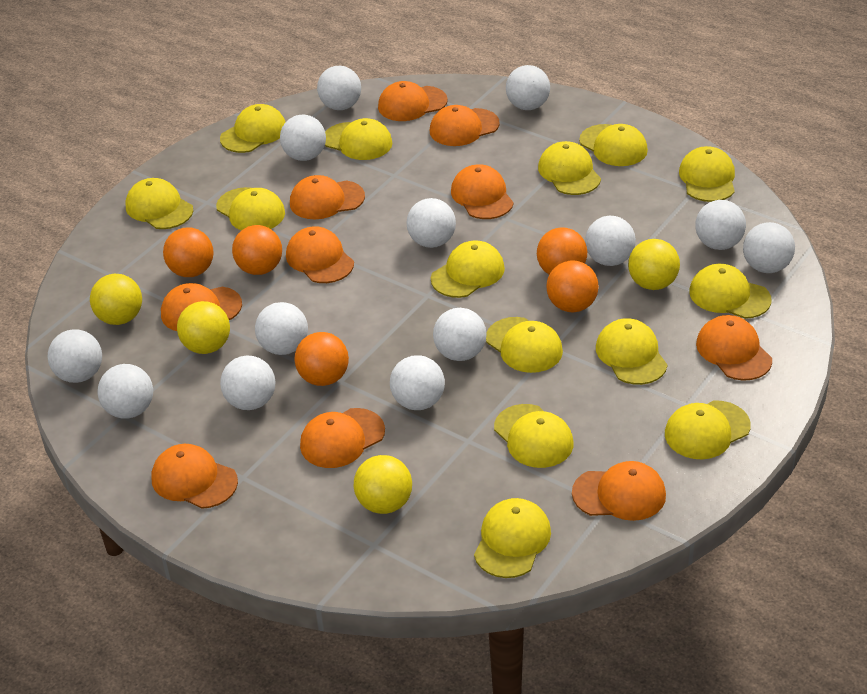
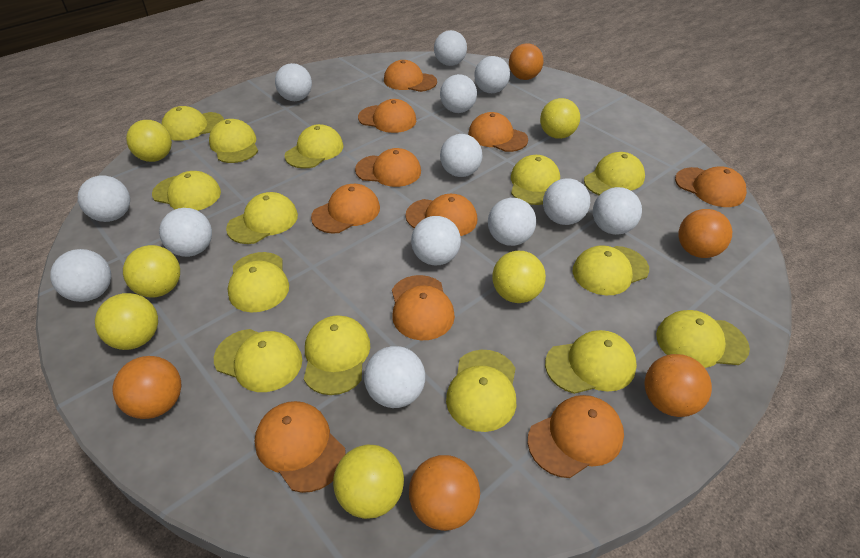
yellow ball: 4 -> 6

